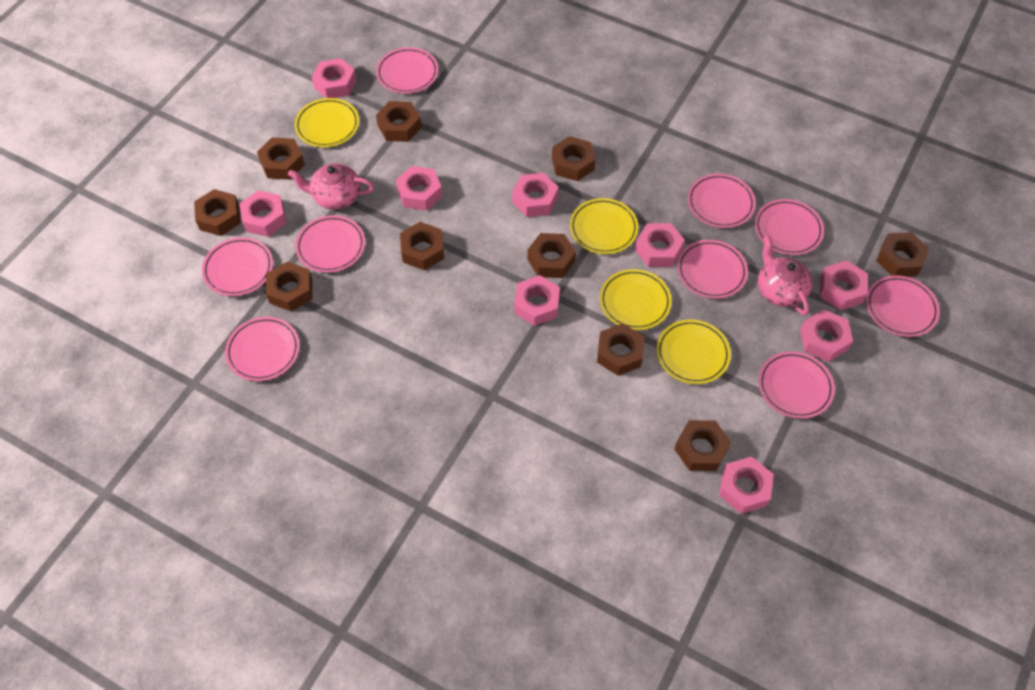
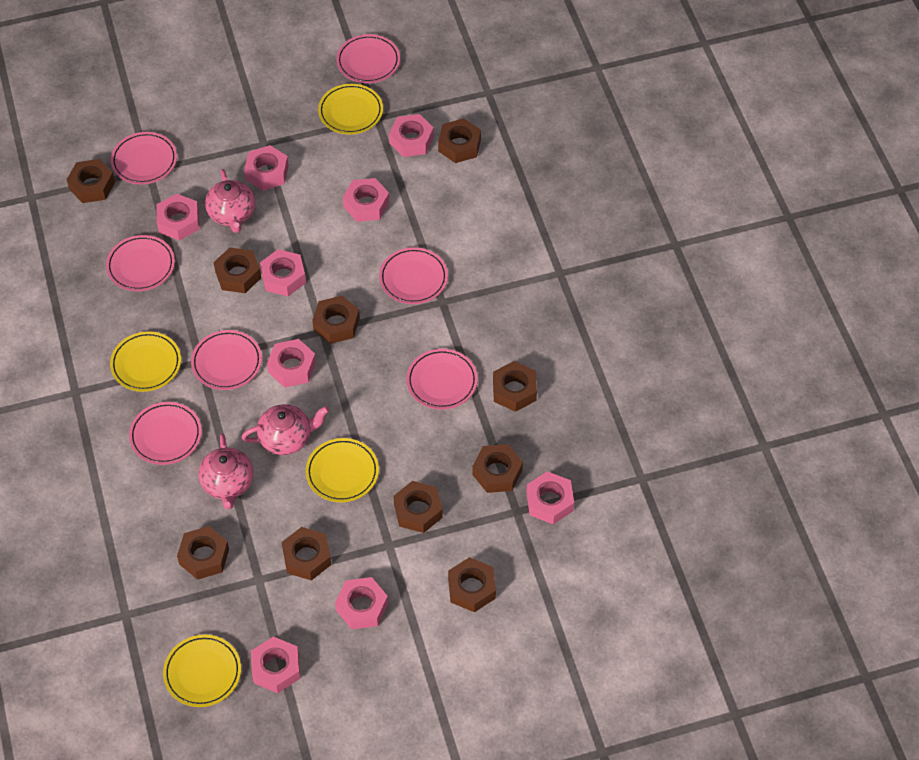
pink plate: 9 -> 7
pink teapot: 2 -> 3

